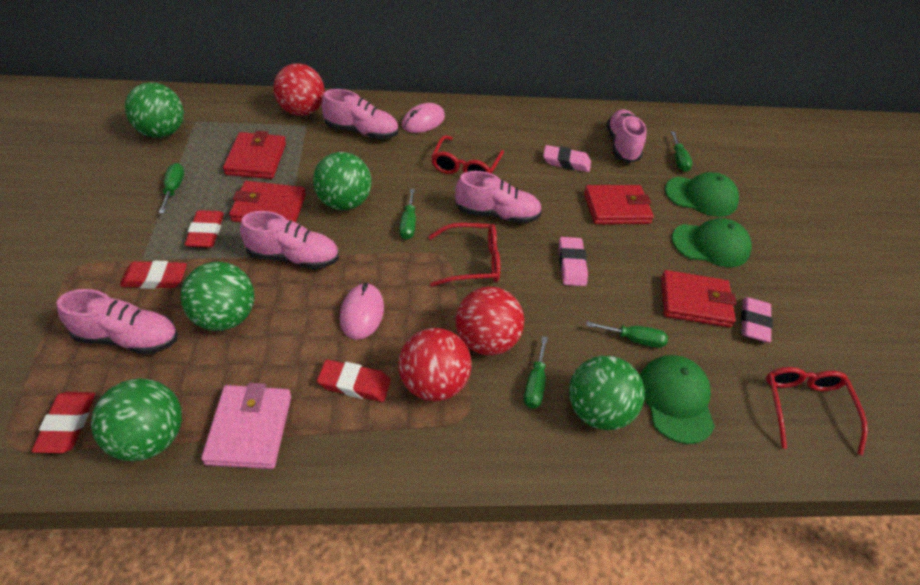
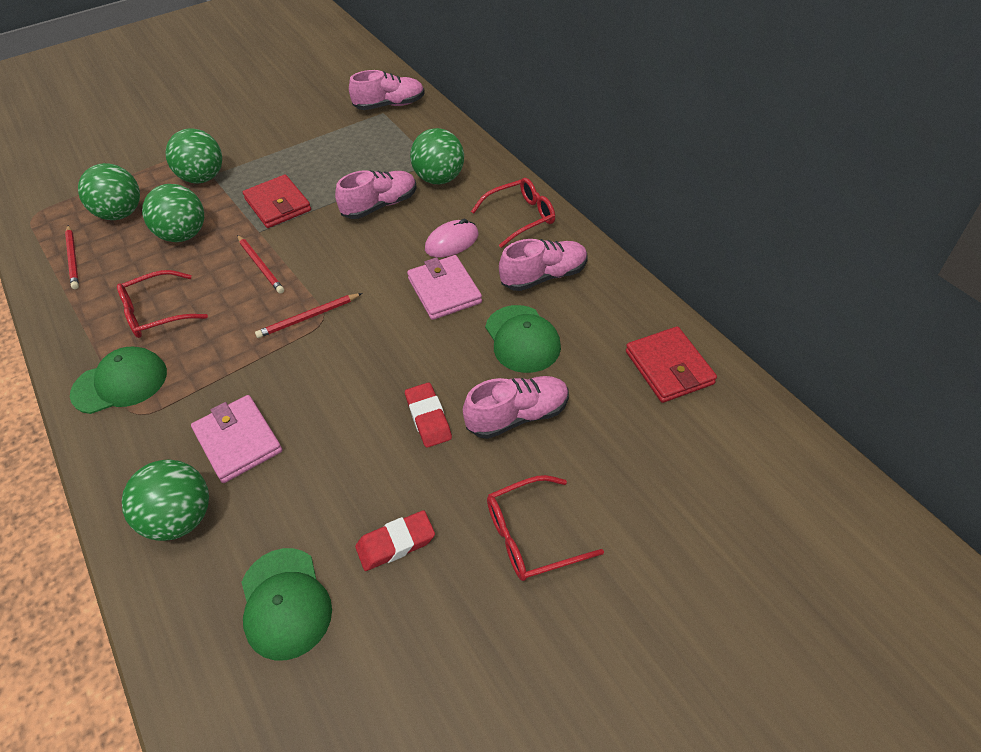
green screwdriver: 5 -> 0
pink eraser: 3 -> 0
pink mouse: 2 -> 1
pink shoe: 5 -> 4
pink wallet: 1 -> 2
red ball: 3 -> 0
red eraser: 4 -> 2
red pencil: 0 -> 3
red wallet: 4 -> 2

